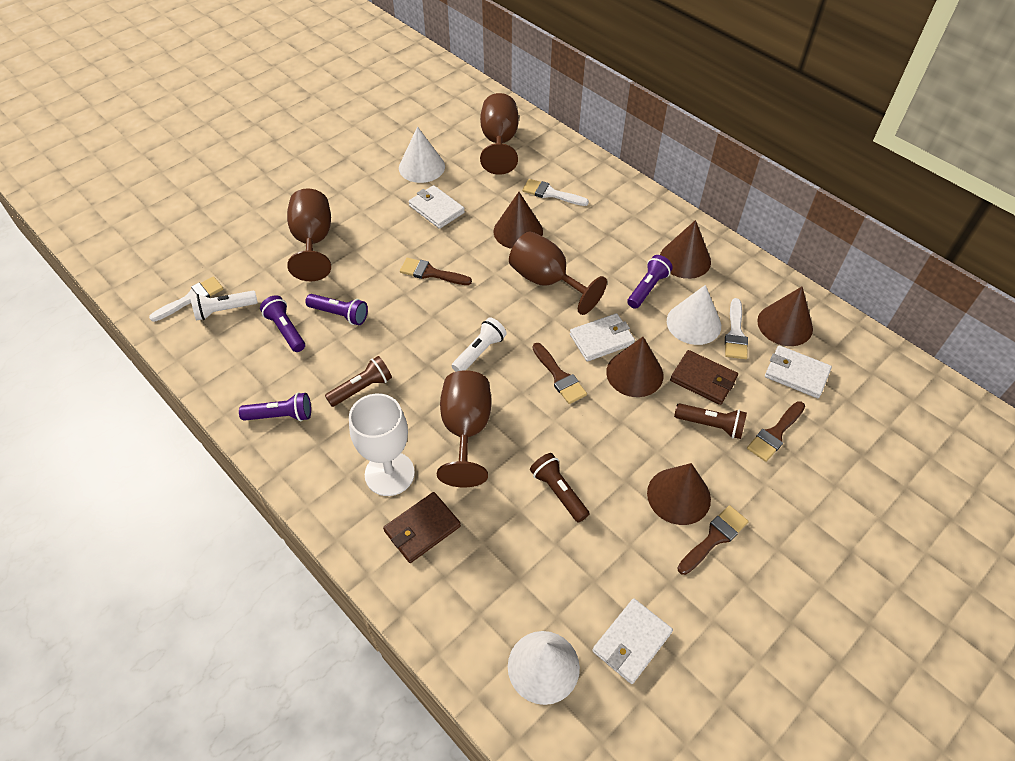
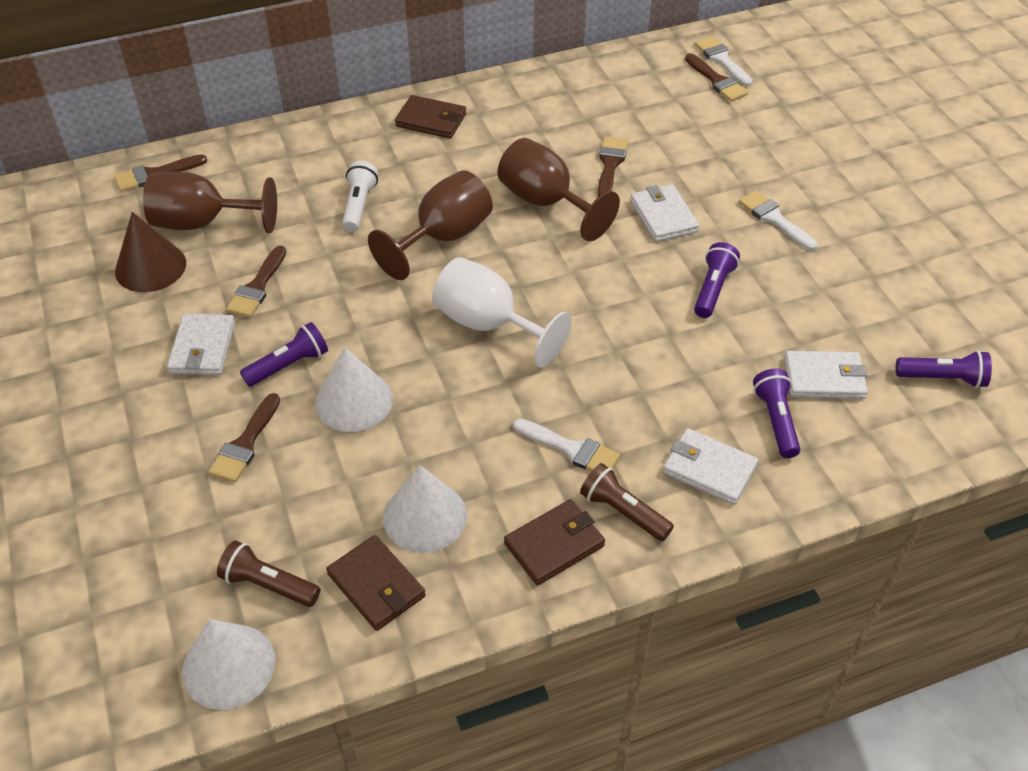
brown brush: 4 -> 5
brown cone: 5 -> 1
brown flashlight: 3 -> 2
brown goblet: 4 -> 3
brown wallet: 2 -> 3
white flashlight: 2 -> 1

